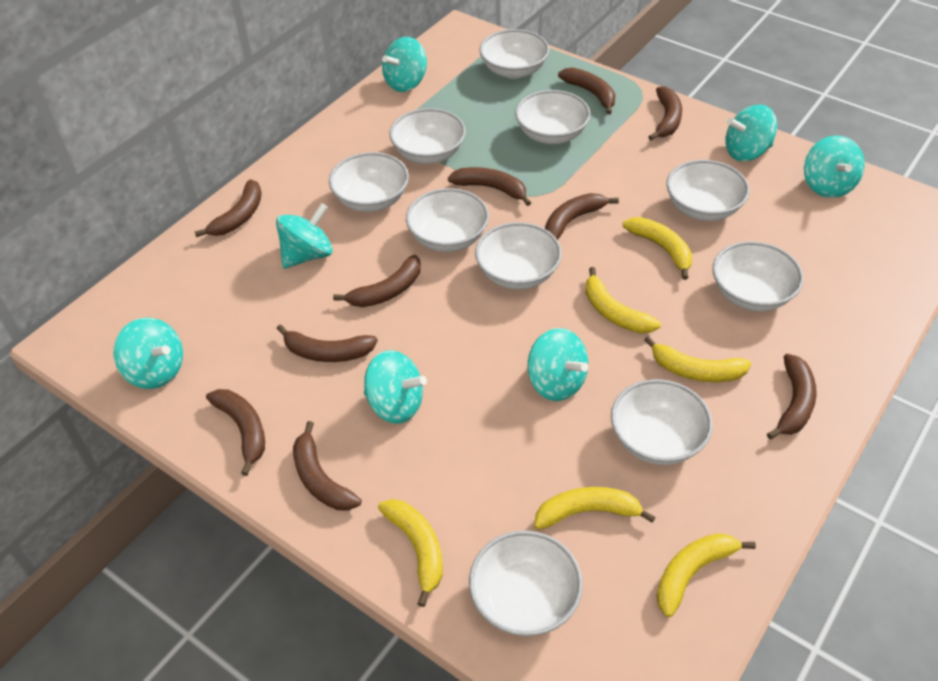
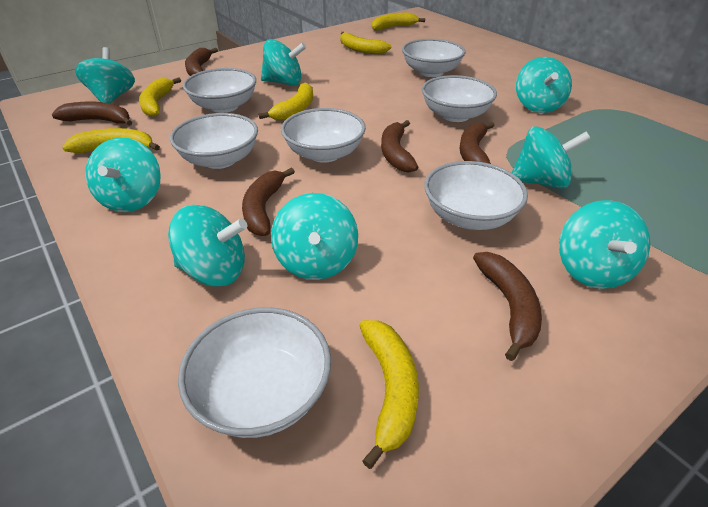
brown banana: 10 -> 6
turquoise spinning top: 7 -> 8
white bowl: 10 -> 7

